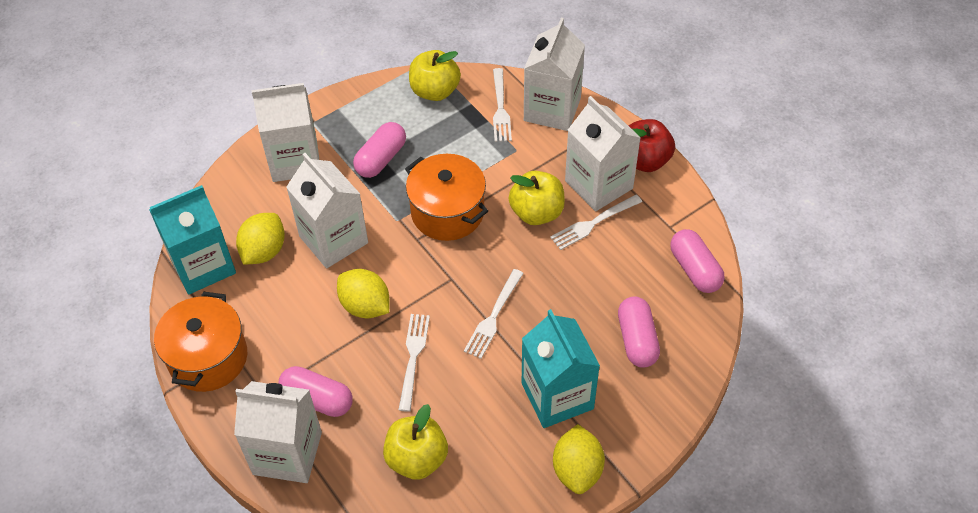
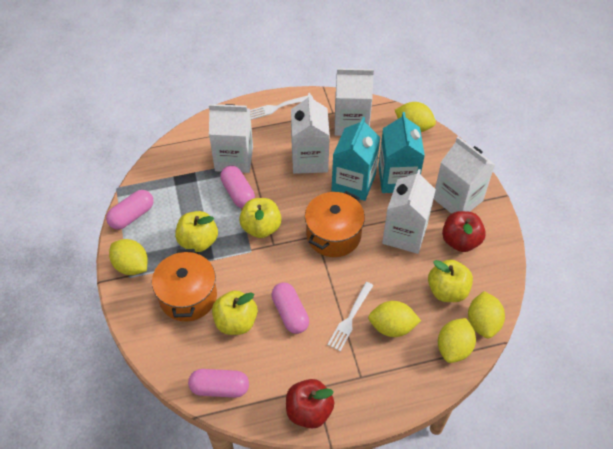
red apple: 1 -> 2
white fork: 4 -> 2
yellow apple: 3 -> 4
yellow lemon: 3 -> 5

